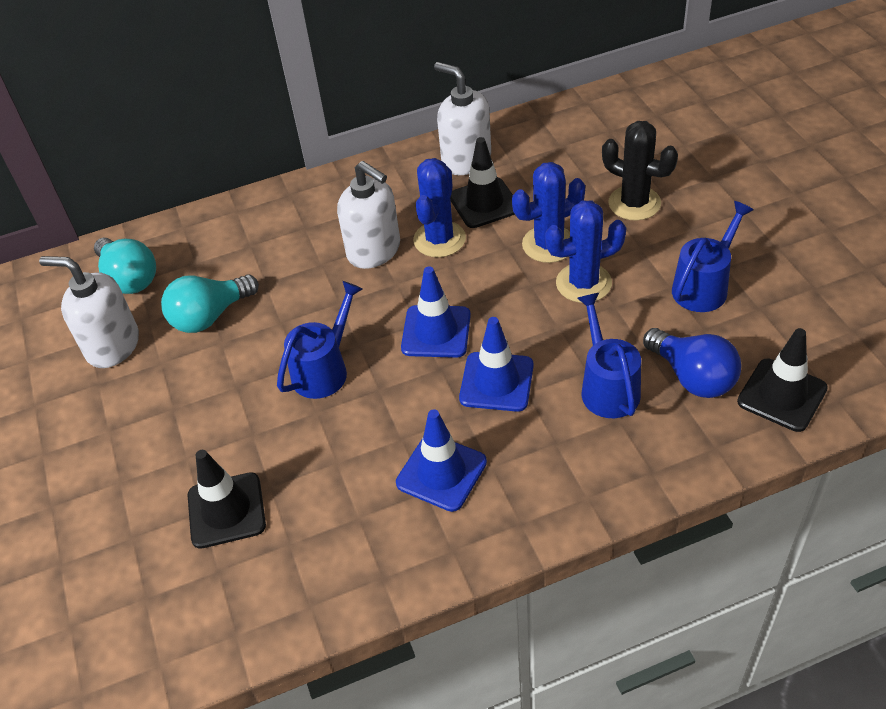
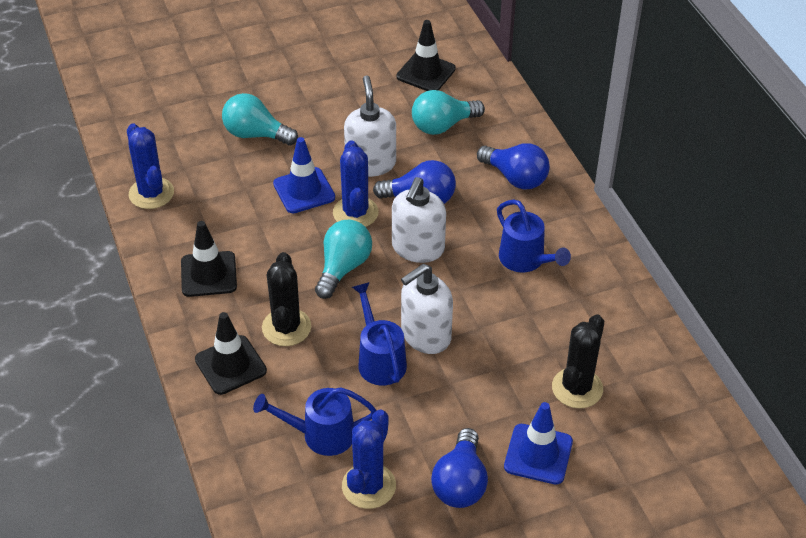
black cactus: 1 -> 2
blue light bulb: 1 -> 3
blue traffic cone: 3 -> 2
turquoise light bulb: 2 -> 3

